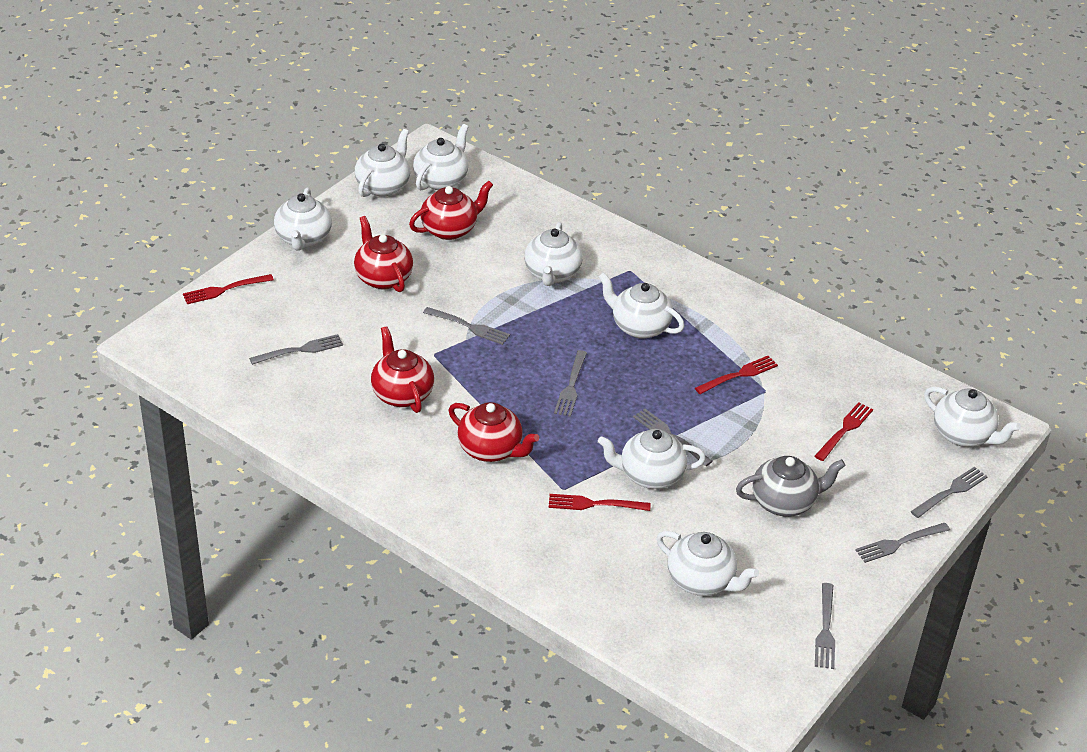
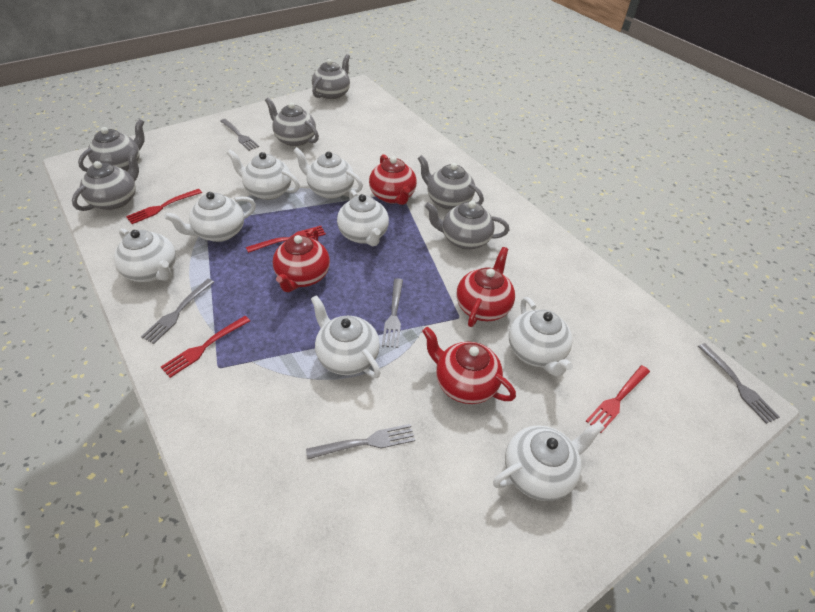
grey fork: 7 -> 5
grey teapot: 1 -> 6

